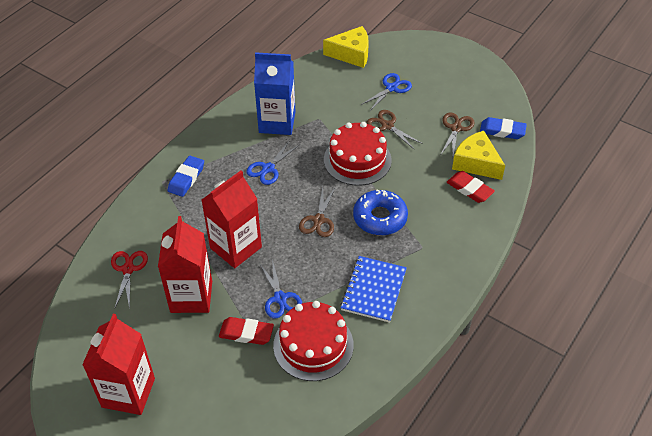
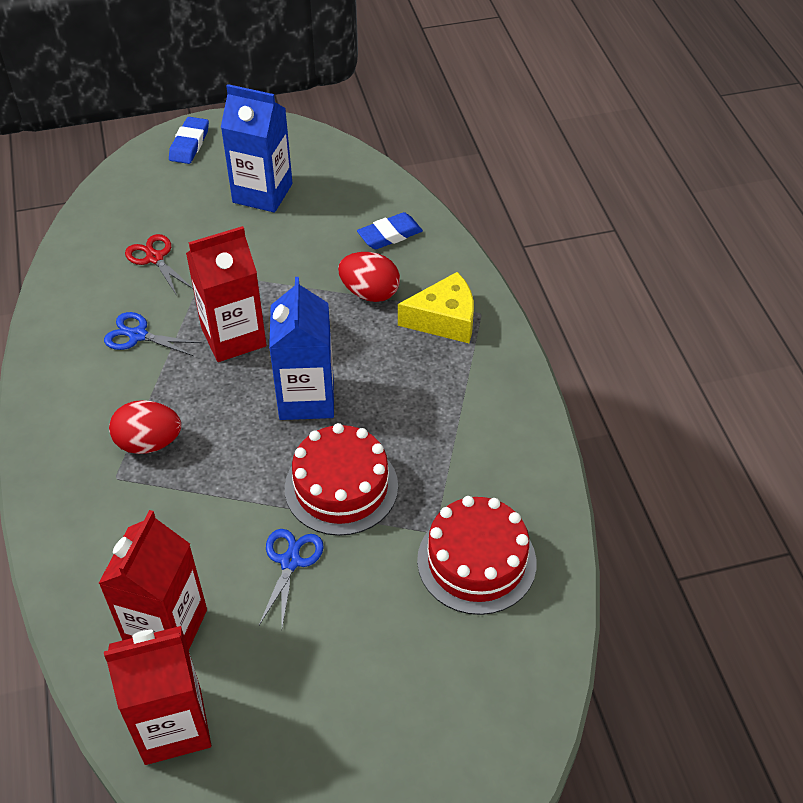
blue carton: 1 -> 2
blue donut: 1 -> 0
blue notebook: 1 -> 0
blue scissors: 3 -> 2
brown scissors: 3 -> 0
red egg: 0 -> 2
red eraser: 2 -> 0
yellow cheese: 2 -> 1

